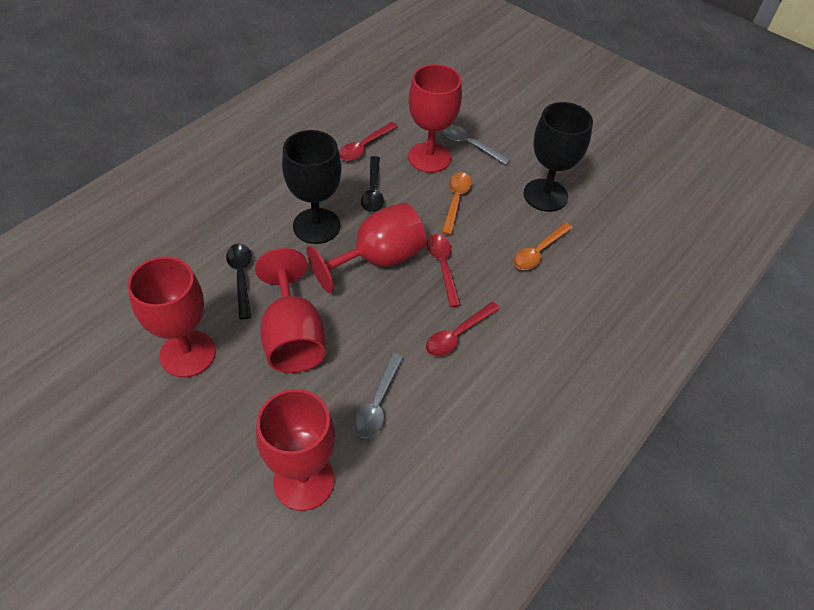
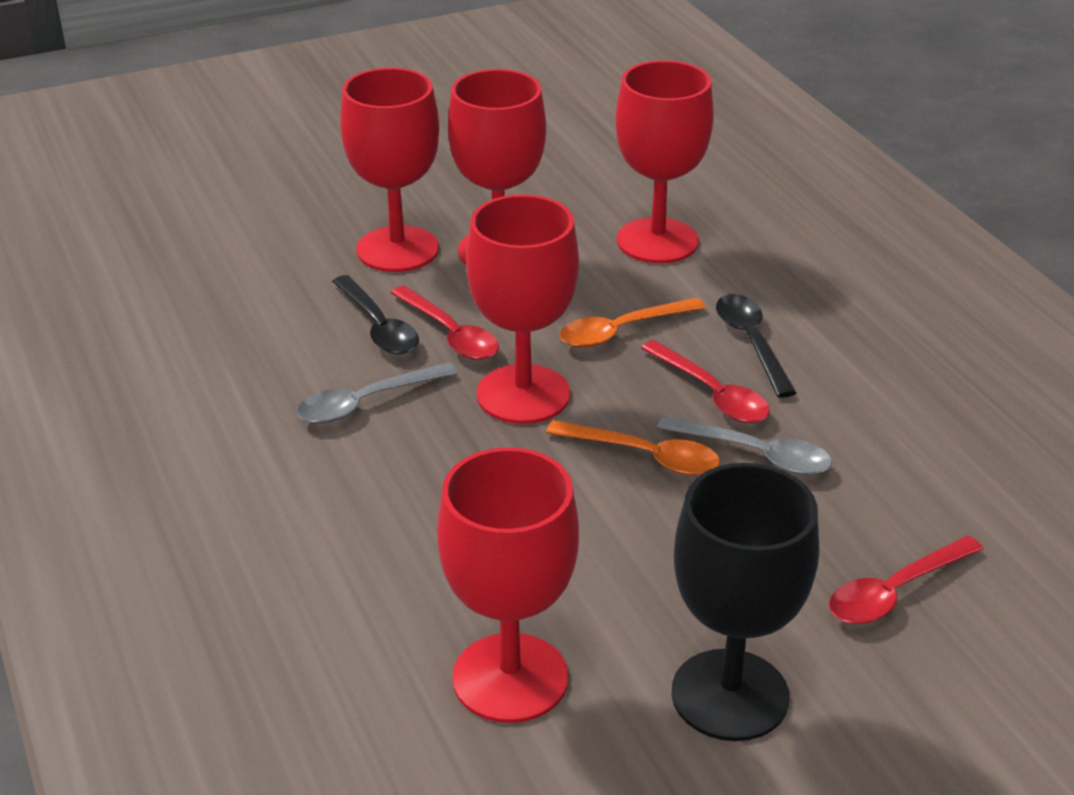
black goblet: 2 -> 1

